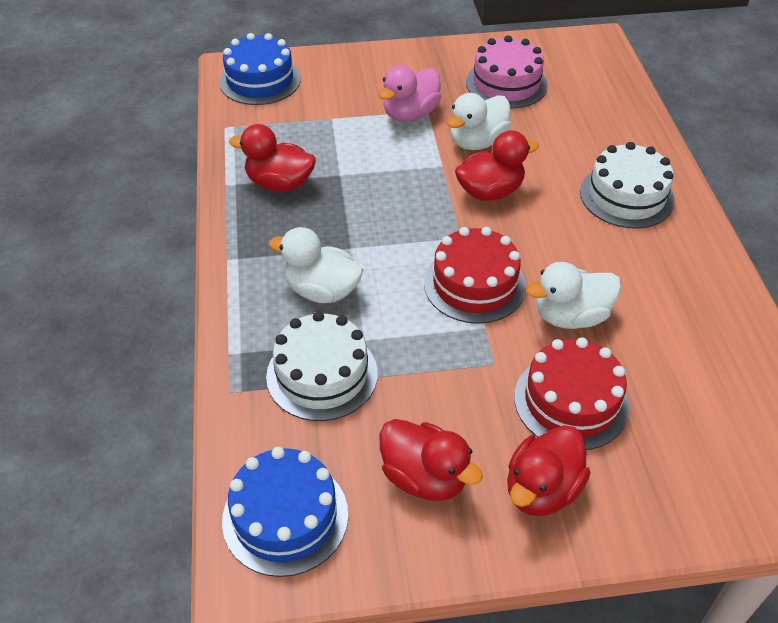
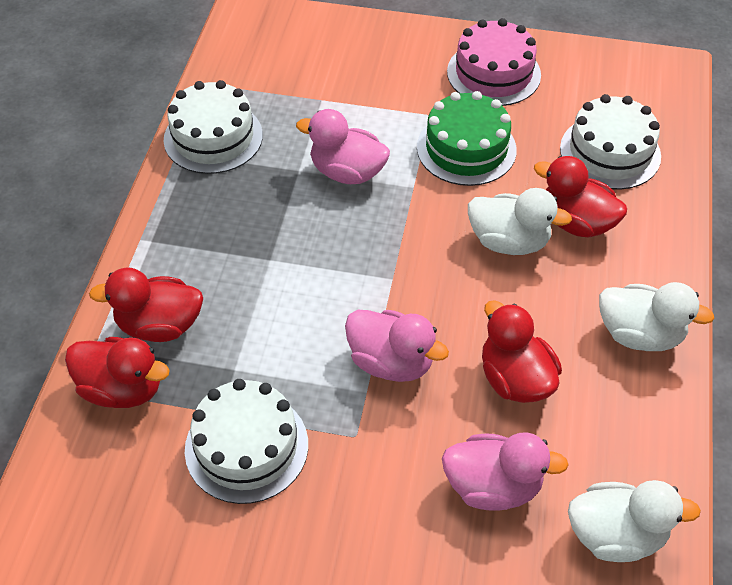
blue cake: 2 -> 0
green cake: 0 -> 1
pink duck: 1 -> 3
red cake: 2 -> 0
white cake: 2 -> 3

